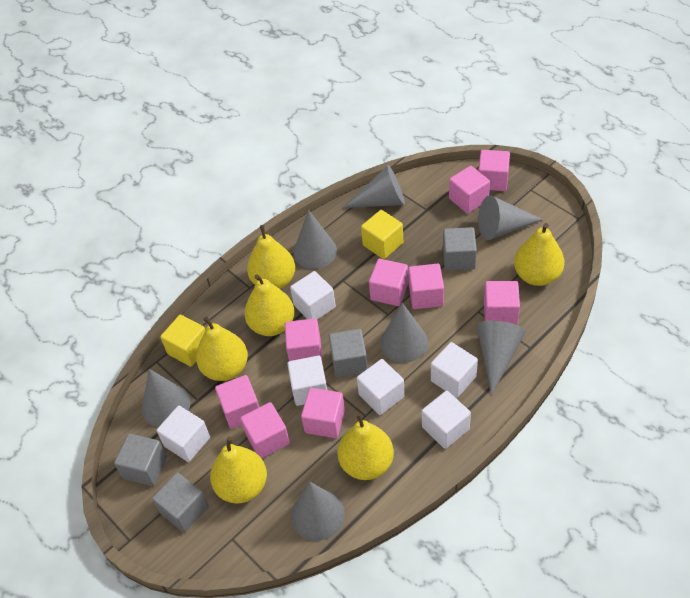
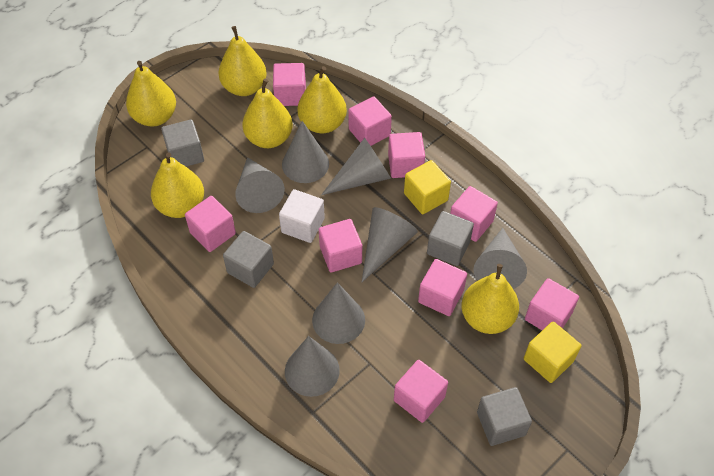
white cube: 6 -> 1

